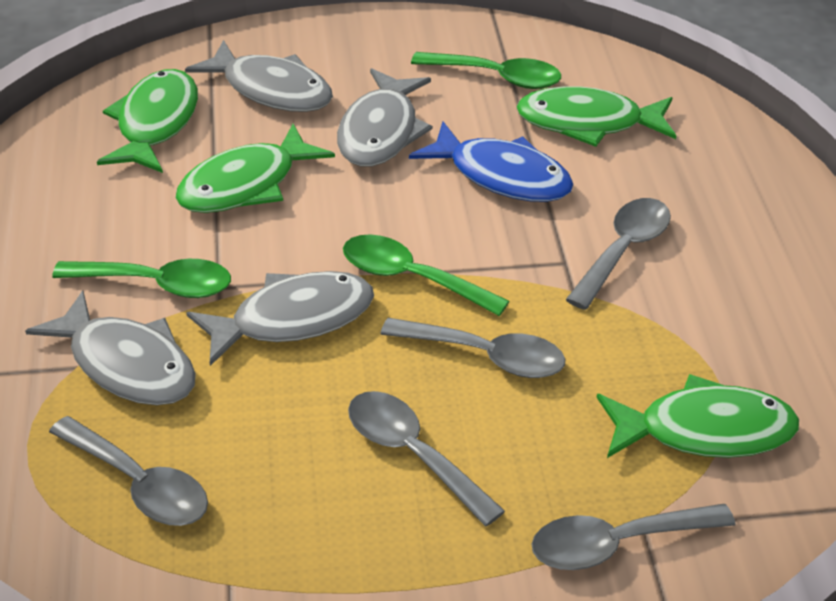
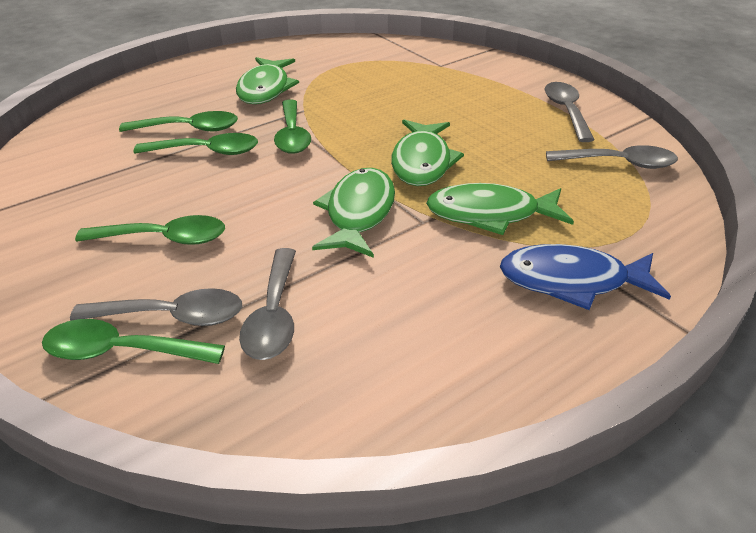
green spoon: 3 -> 5
grey fish: 4 -> 0
grey spoon: 5 -> 4

